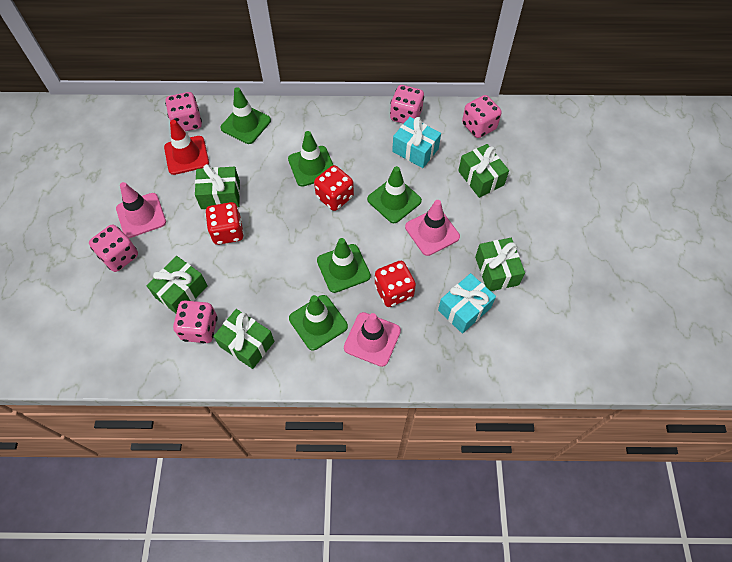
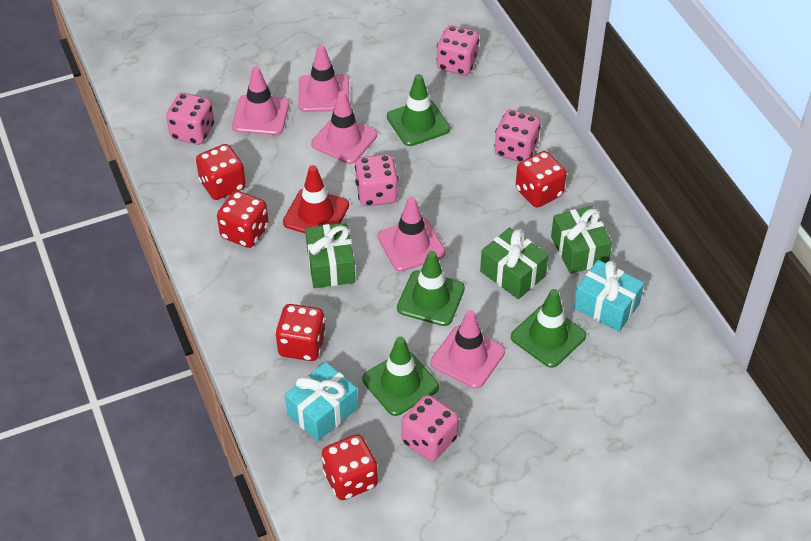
green gift: 5 -> 3
green traffic cone: 5 -> 4
pink traffic cone: 3 -> 5
red dice: 3 -> 5

